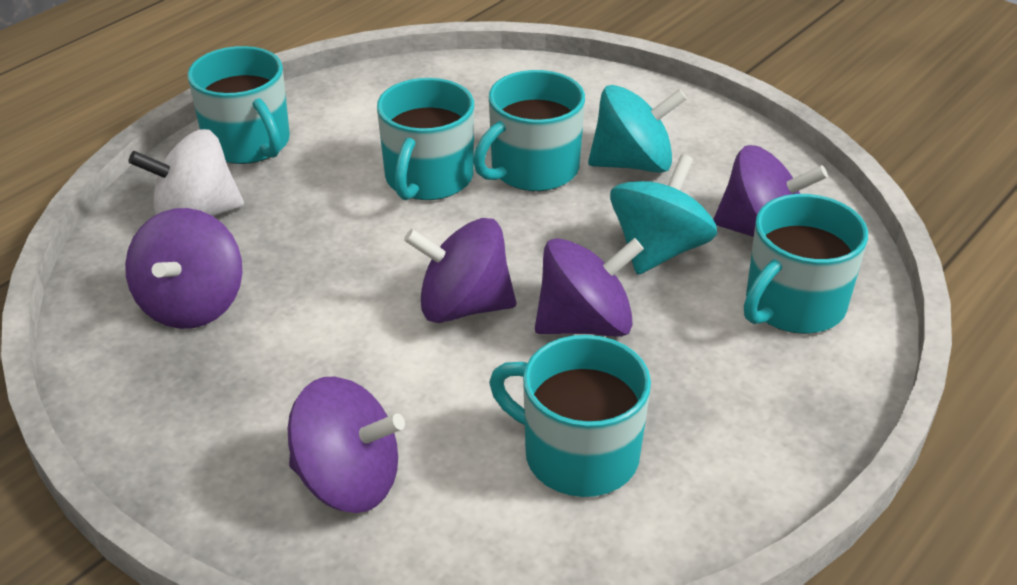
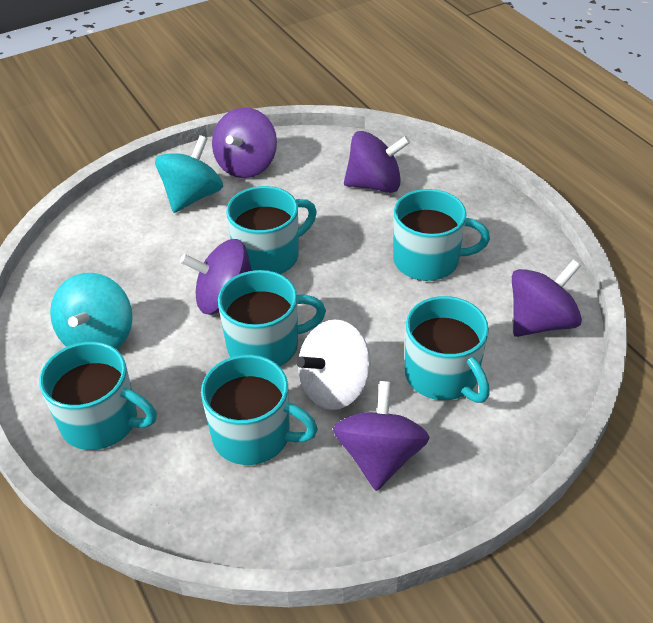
turquoise mug: 5 -> 6

